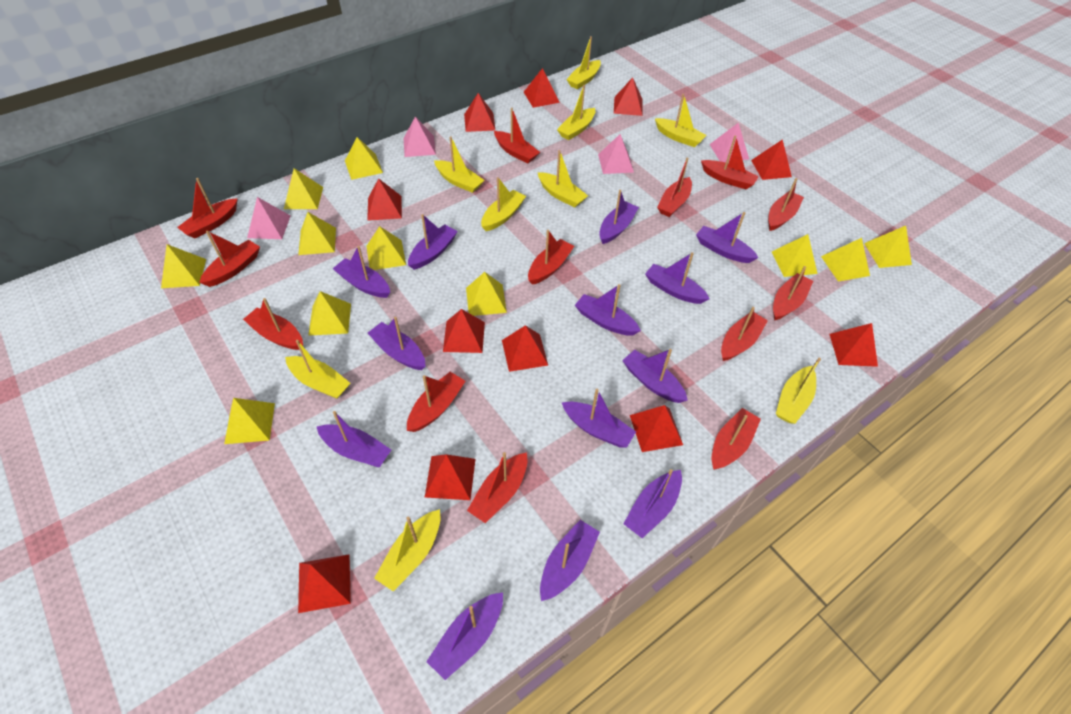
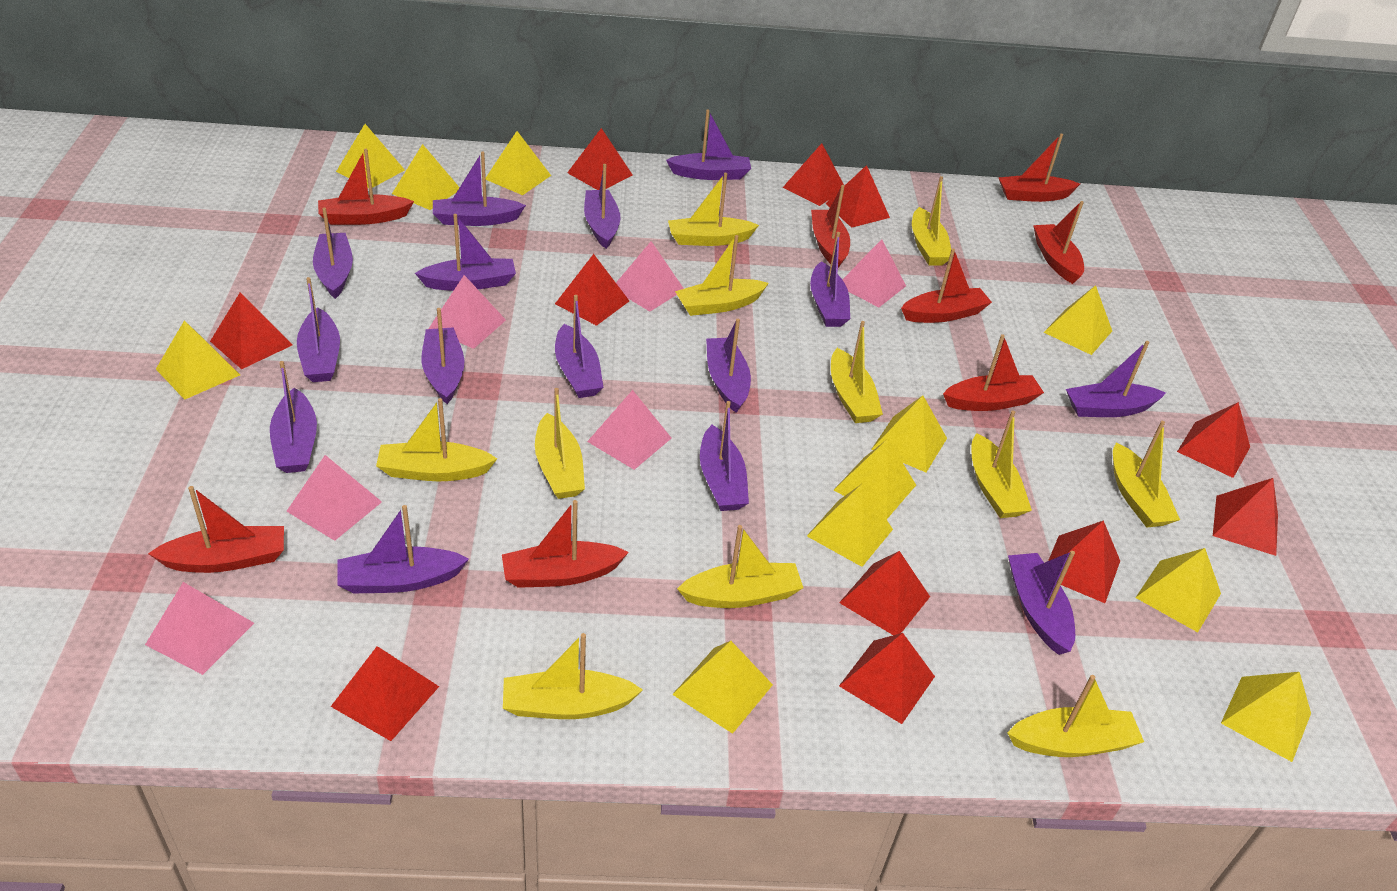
pink pyramid: 4 -> 6
purple boat: 13 -> 15
red boat: 13 -> 8
yellow boat: 9 -> 11

